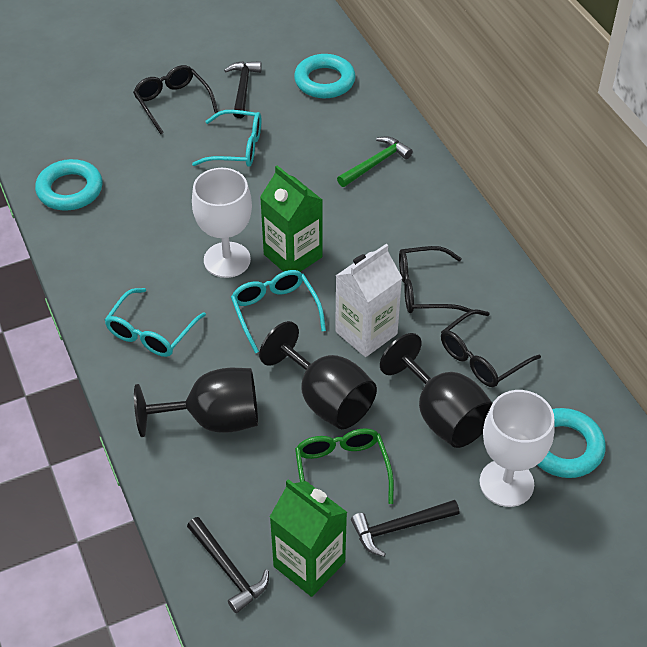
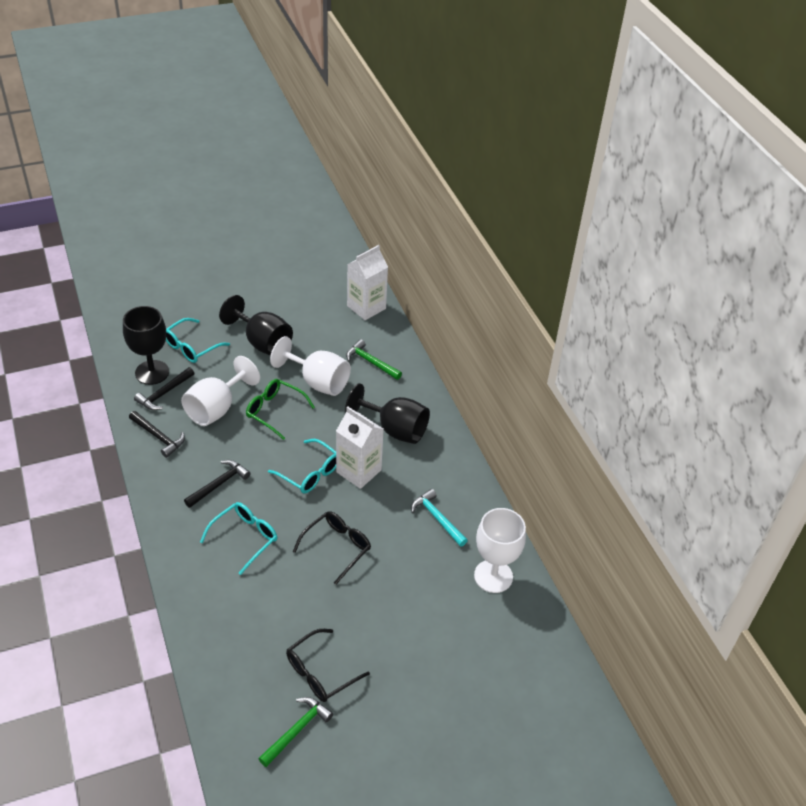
black glasses: 3 -> 2
green carton: 2 -> 0
green hammer: 1 -> 2
turquoise hammer: 0 -> 1
turquoise ring: 3 -> 0
white carton: 1 -> 2
white goblet: 2 -> 3

